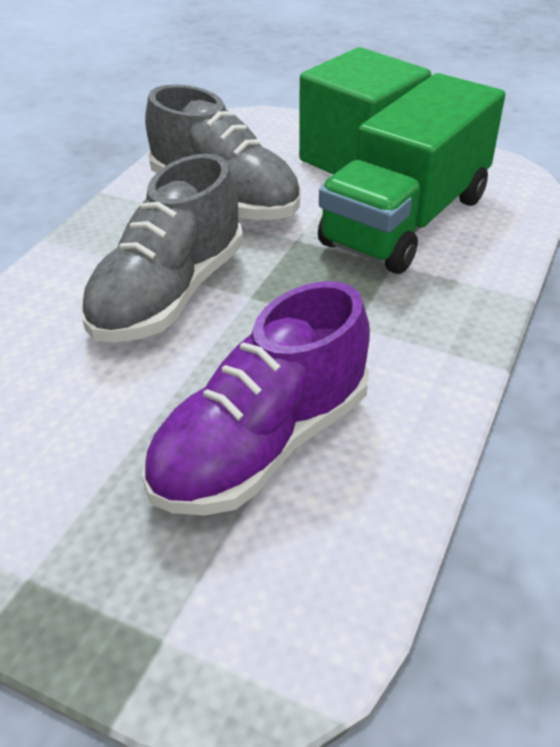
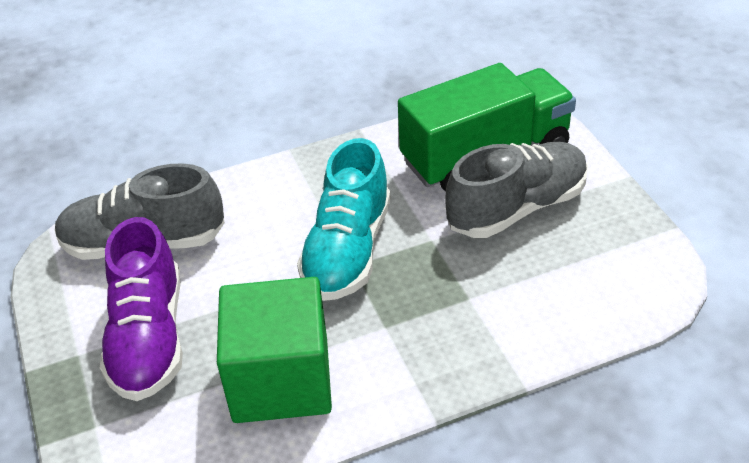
turquoise shoe: 0 -> 1

